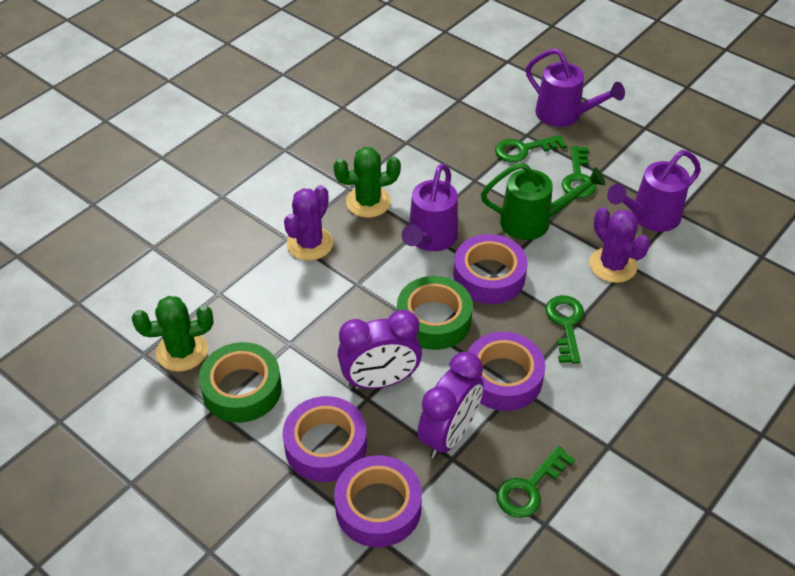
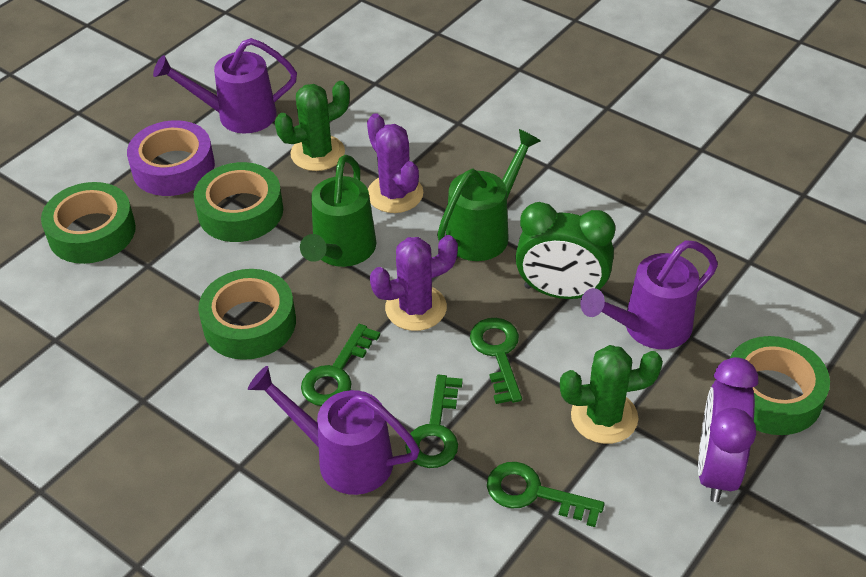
green clock: 0 -> 1
green tape: 2 -> 4
green watering can: 1 -> 2
purple clock: 2 -> 1
purple tape: 4 -> 1

